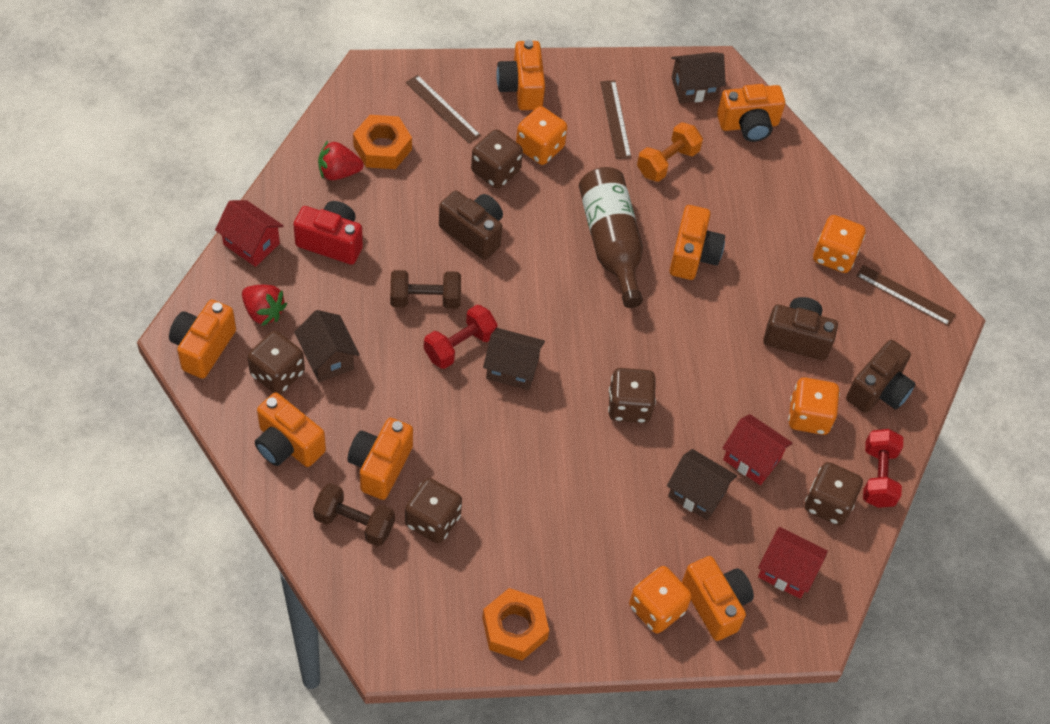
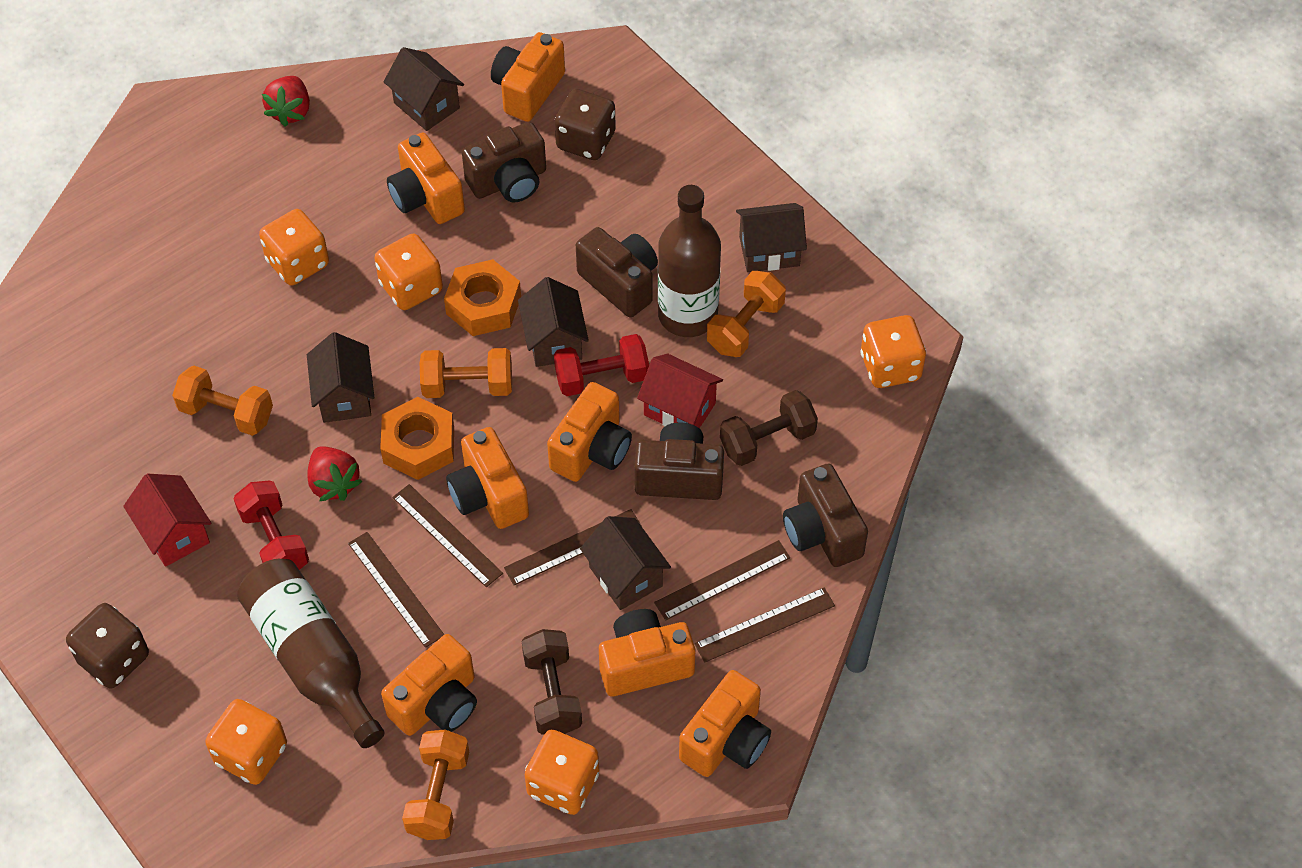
brown bottle: 1 -> 2
brown camera: 3 -> 4
brown dice: 5 -> 2
brown house: 4 -> 5
brown ruler: 3 -> 5
orange dice: 4 -> 5
orange dumbbell: 1 -> 4
red camera: 1 -> 0
red house: 3 -> 2

